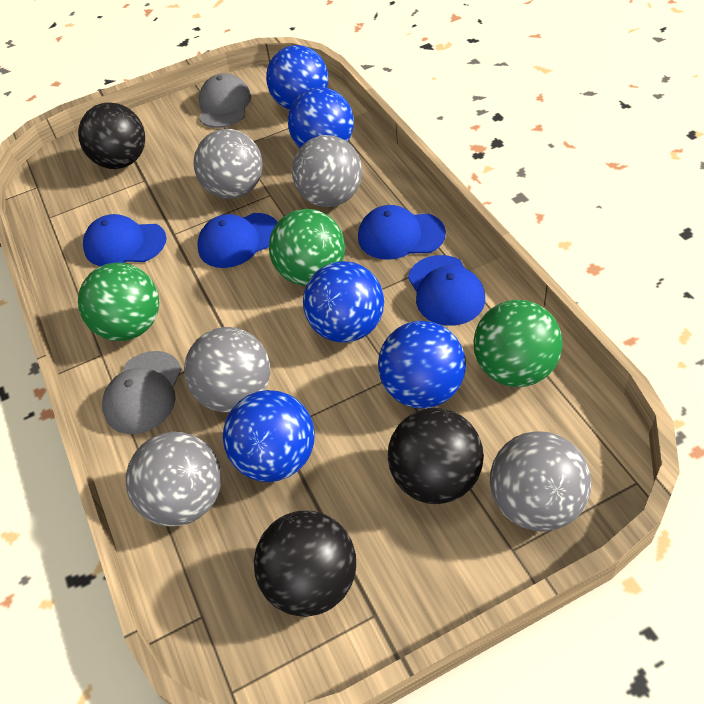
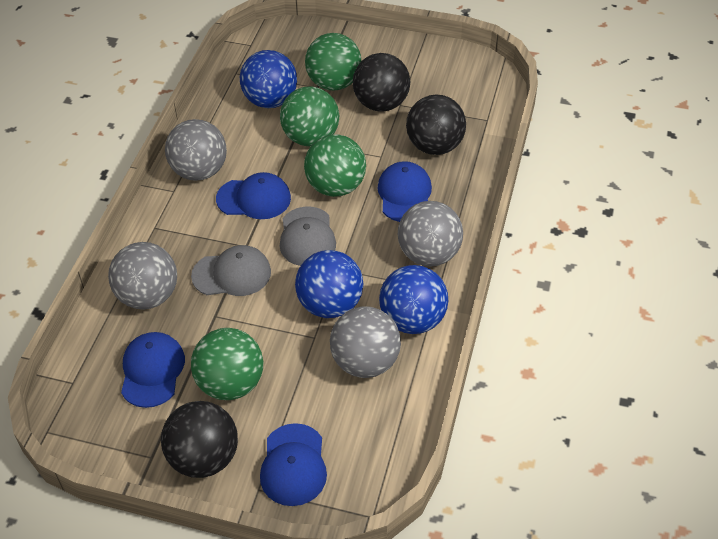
blue ball: 5 -> 3
green ball: 3 -> 4
grey ball: 5 -> 4

